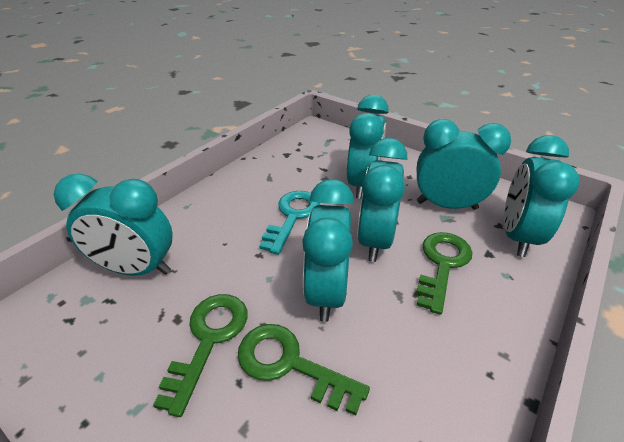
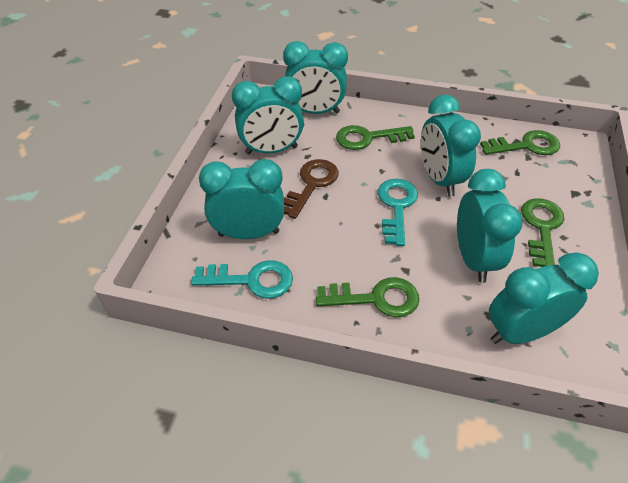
brown key: 0 -> 1
green key: 3 -> 4
turquoise key: 1 -> 2

